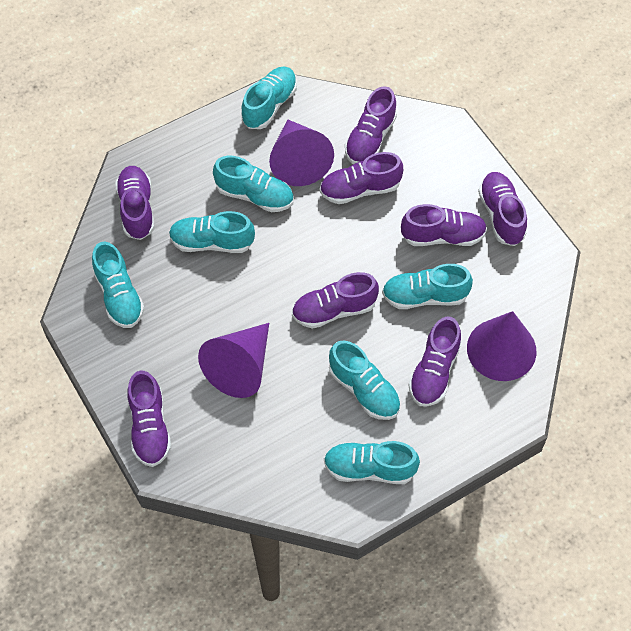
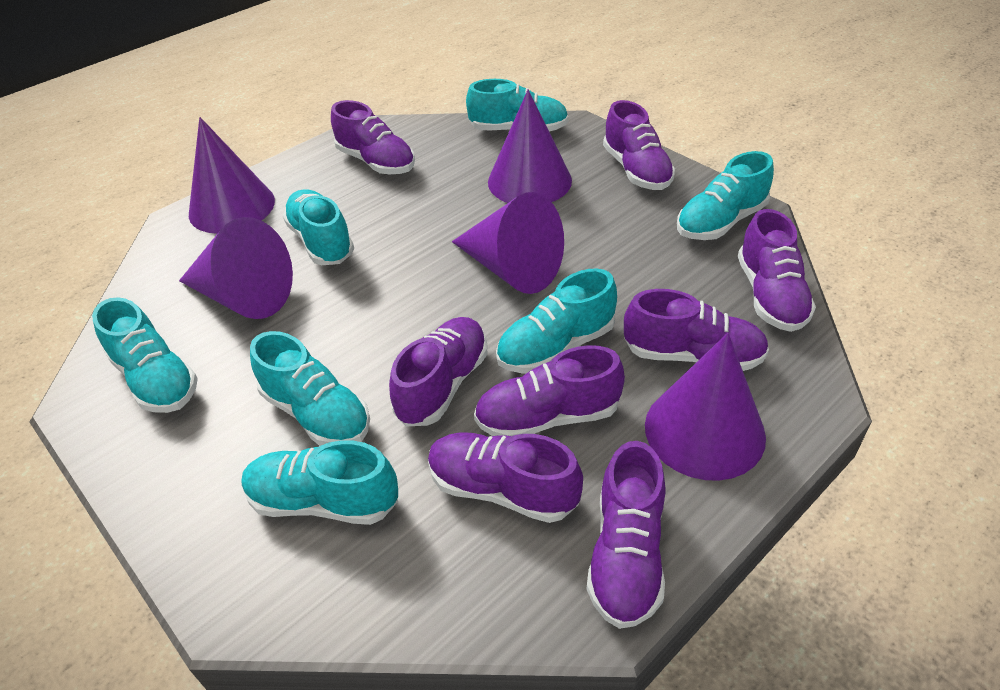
purple cone: 3 -> 5

